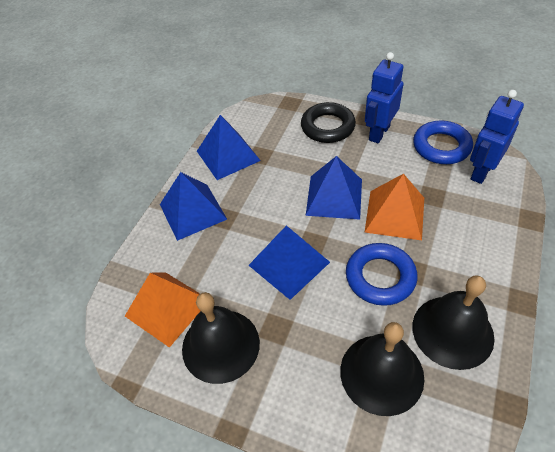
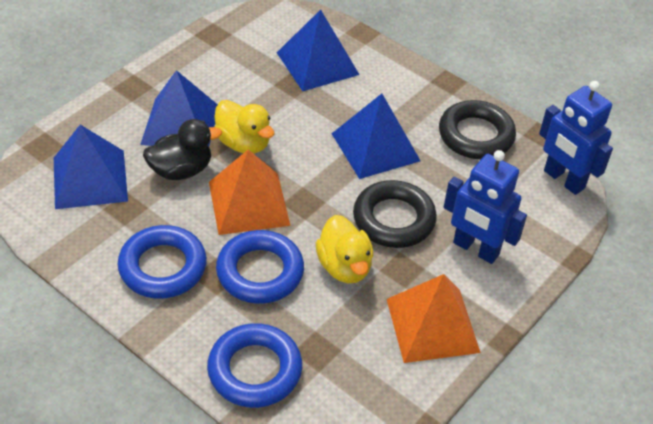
black bell: 3 -> 0
black duck: 0 -> 1
black ring: 1 -> 2
blue ring: 2 -> 3
yellow duck: 0 -> 2

